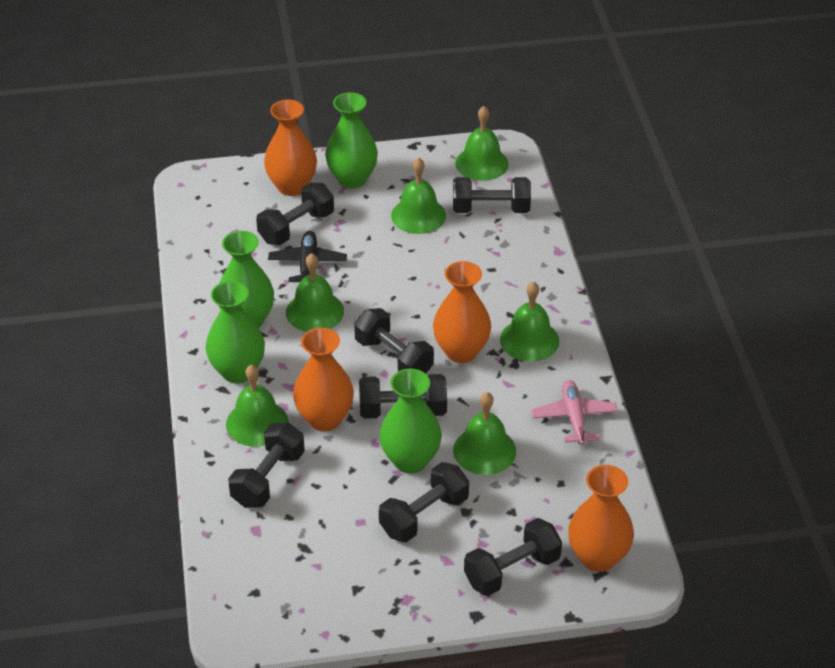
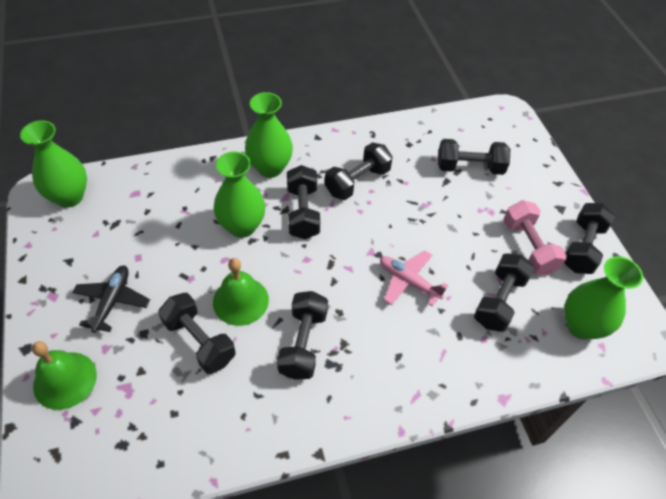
green bell: 6 -> 2
orange vase: 4 -> 0
pink dumbbell: 0 -> 1

